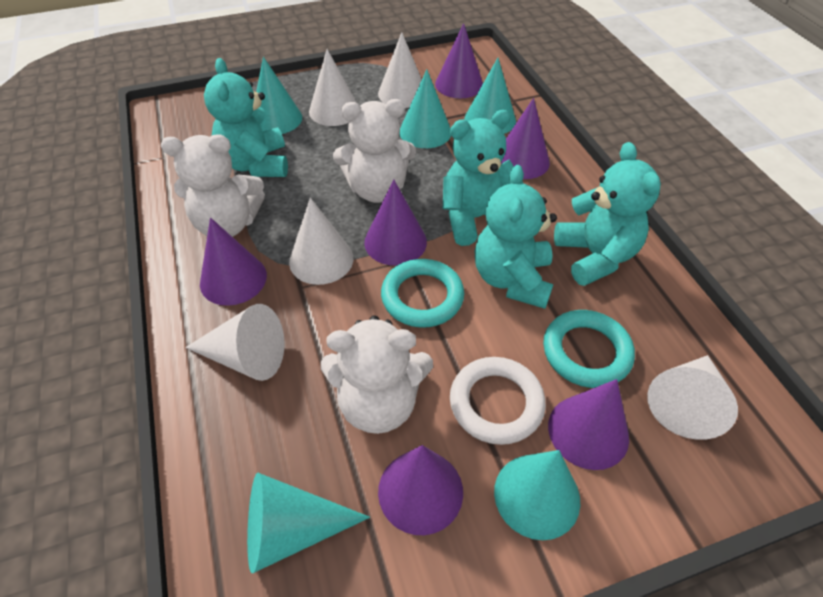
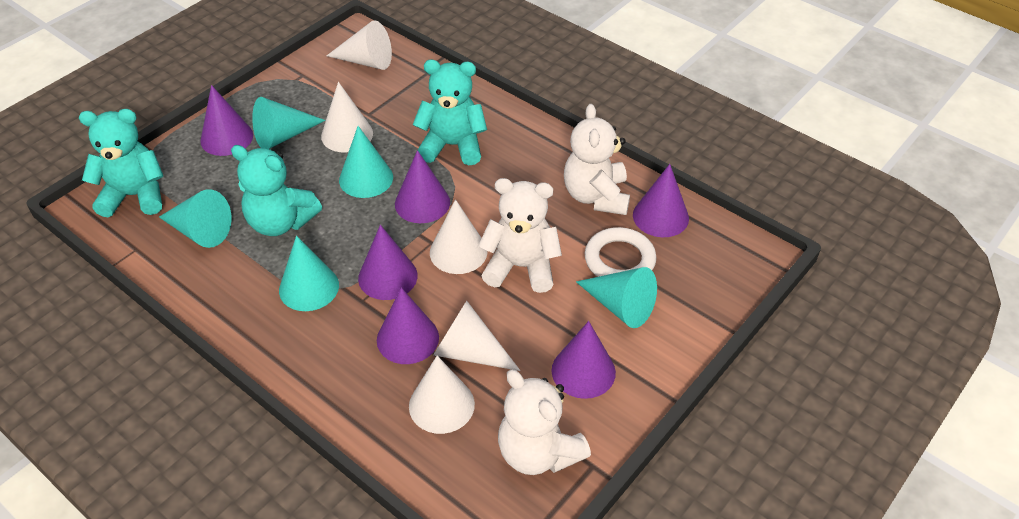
turquoise ring: 2 -> 0
turquoise teddy bear: 4 -> 3

